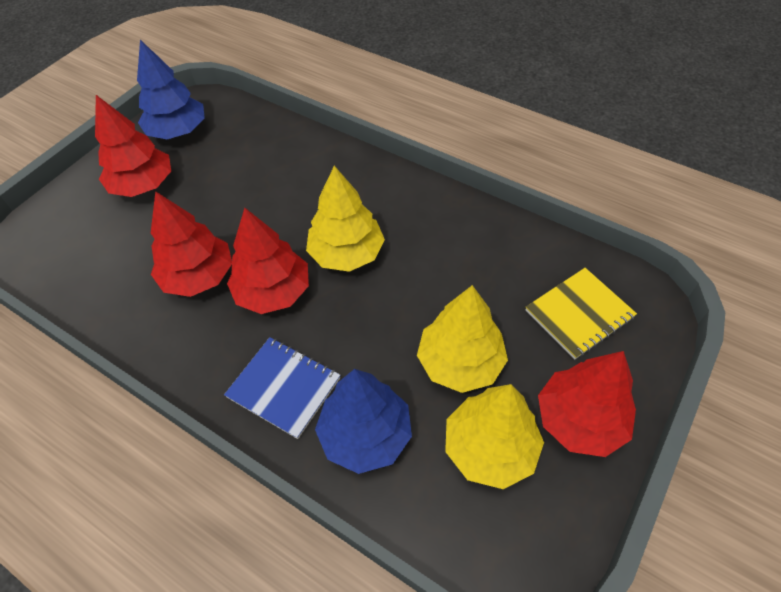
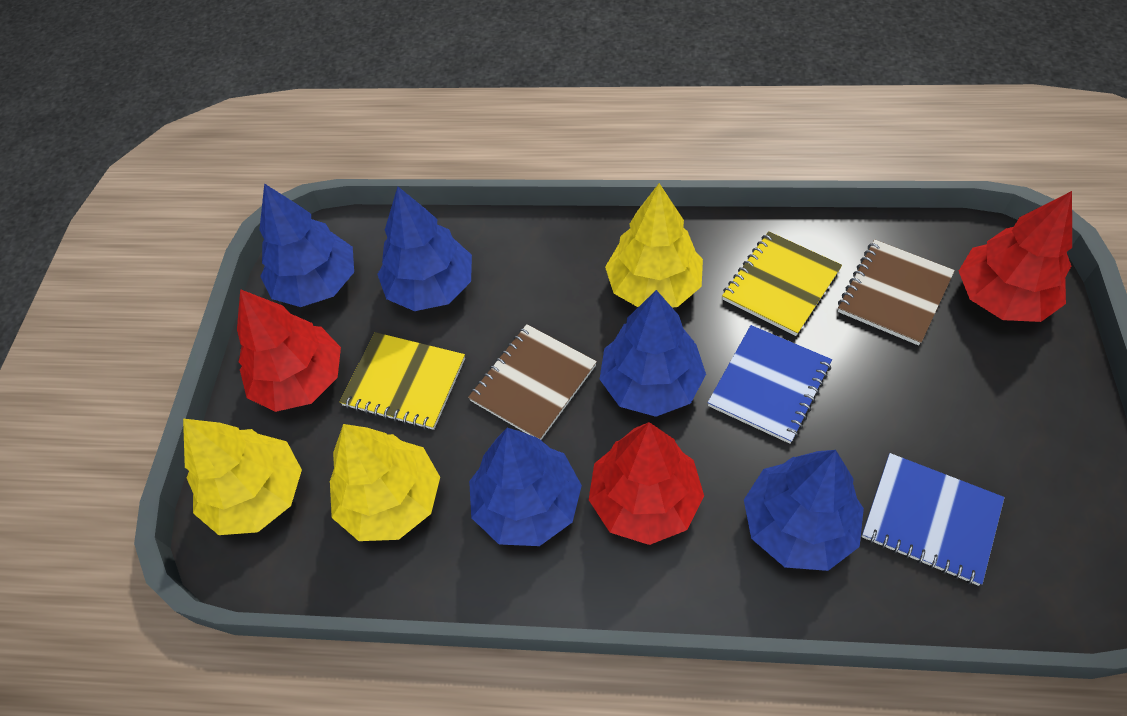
blue notebook: 1 -> 2
blue tree: 2 -> 5
brown notebook: 0 -> 2
red tree: 4 -> 3
yellow notebook: 1 -> 2

